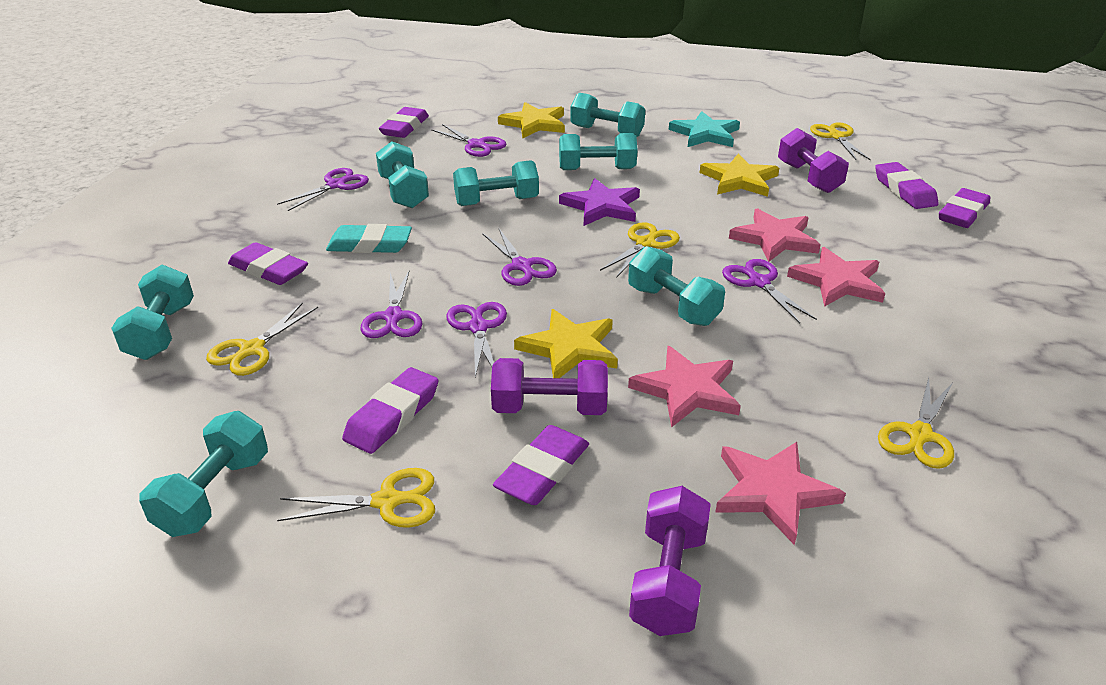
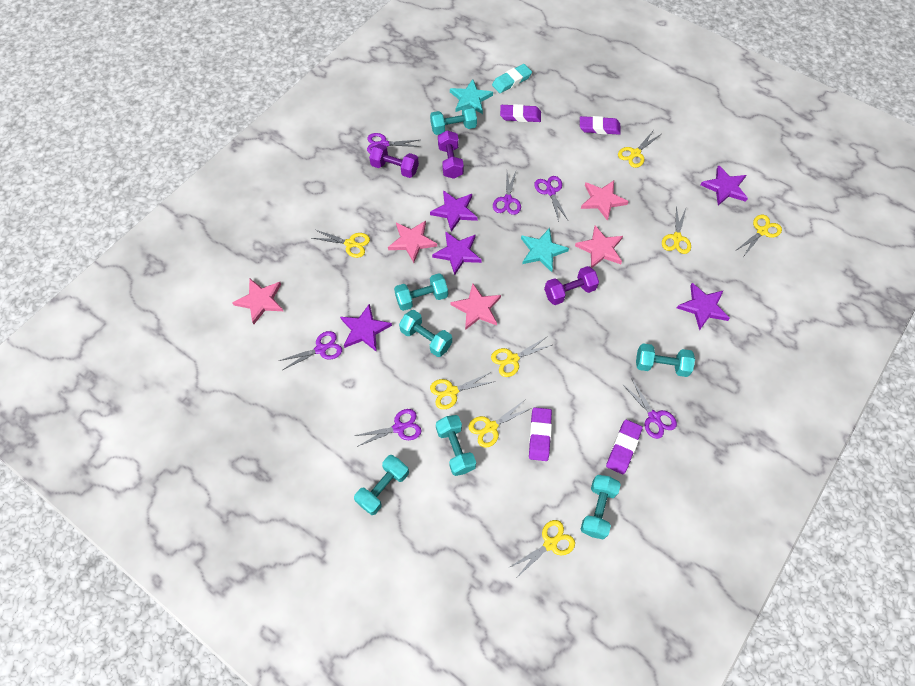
pink star: 4 -> 5
purple eraser: 6 -> 4
purple star: 1 -> 5
turquoise star: 1 -> 2
yellow scissors: 5 -> 8
yellow star: 3 -> 0

